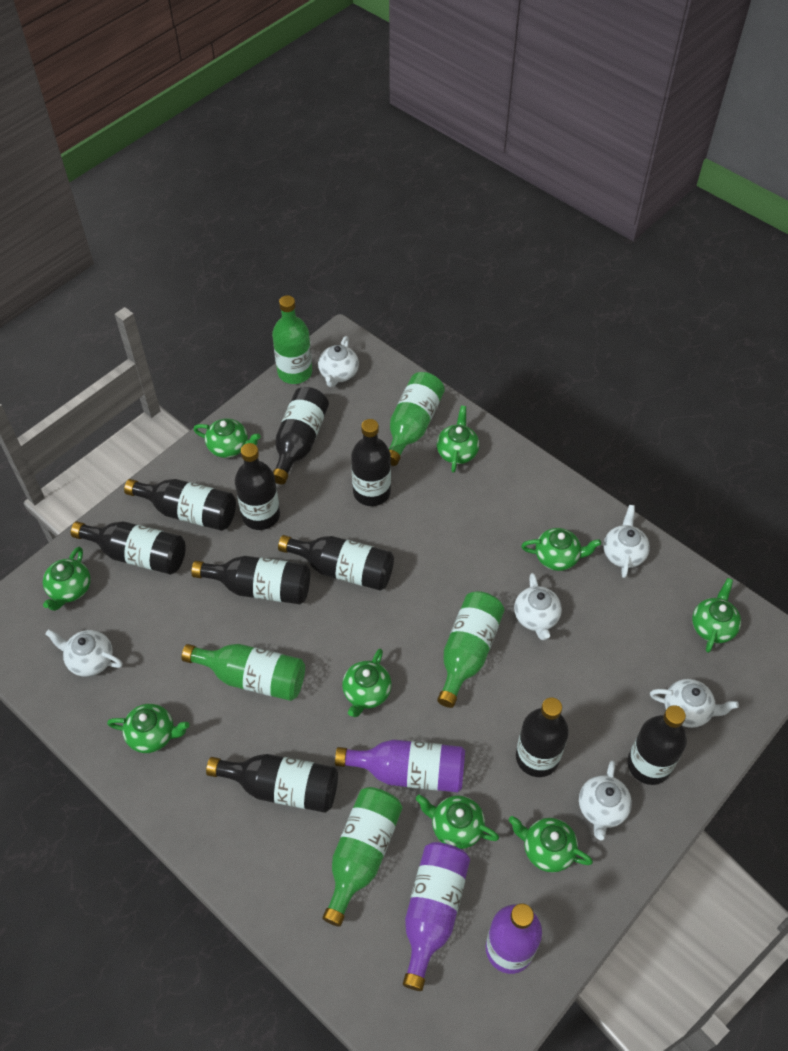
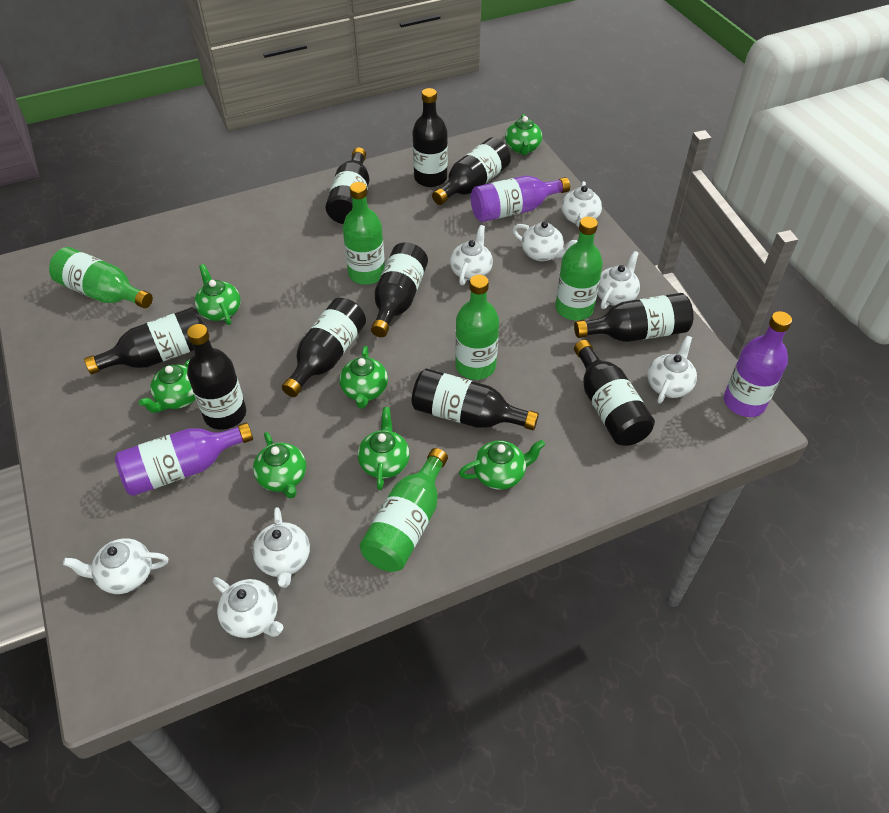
green teapot: 9 -> 7
white teapot: 6 -> 8

